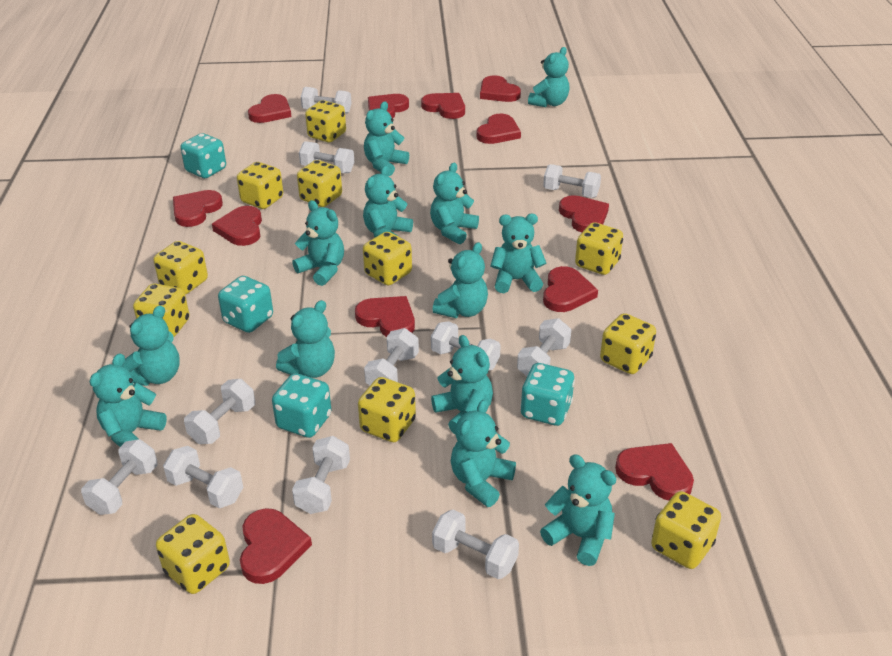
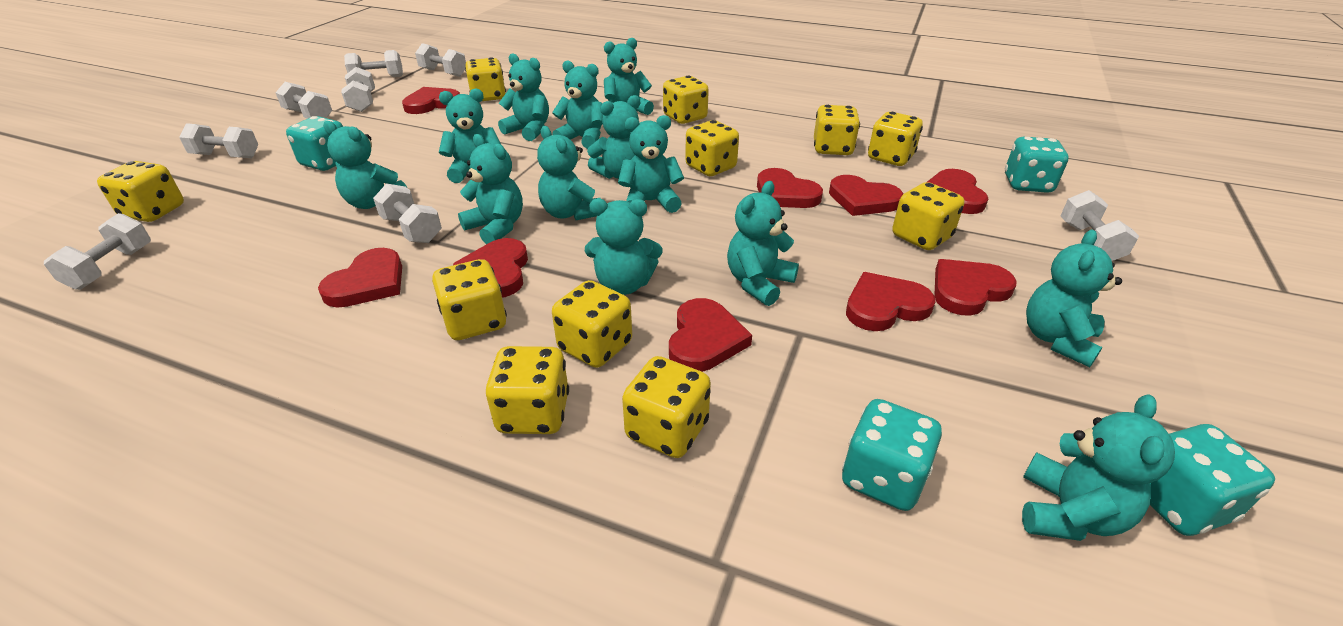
red heart: 12 -> 9
white dumbbell: 11 -> 8

